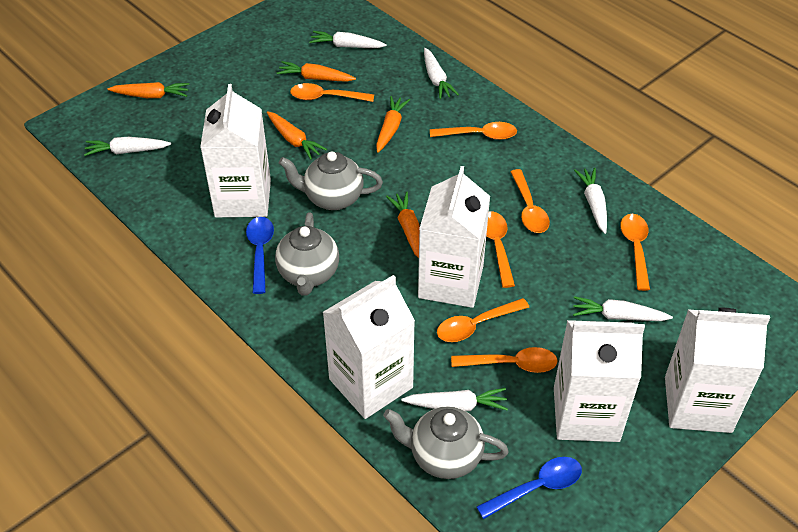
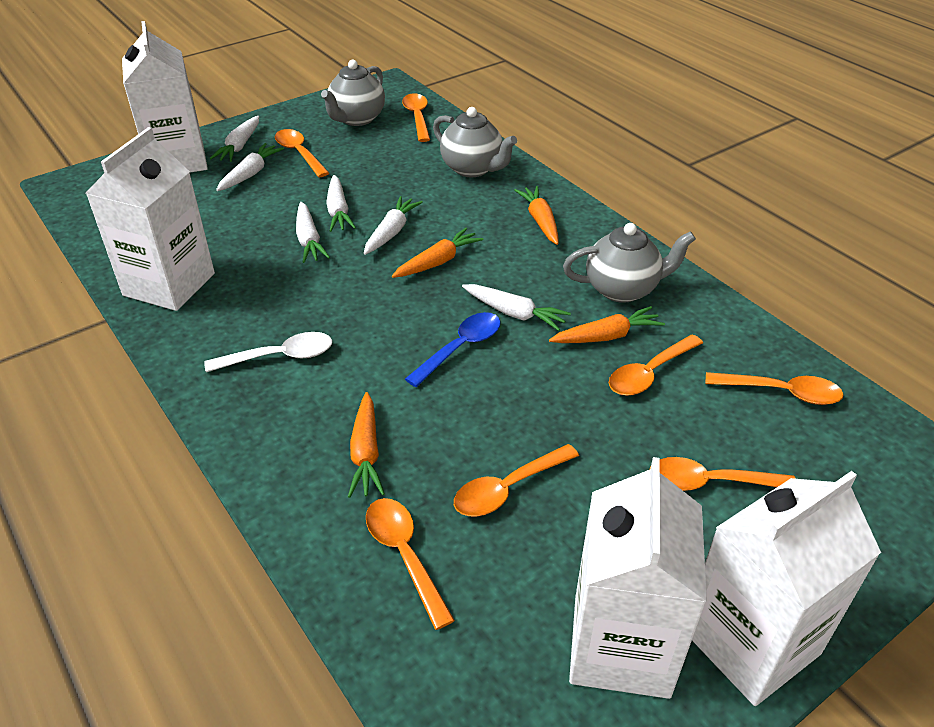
blue spoon: 2 -> 1
orange carrot: 5 -> 4
white carton: 5 -> 4
white spoon: 0 -> 1

